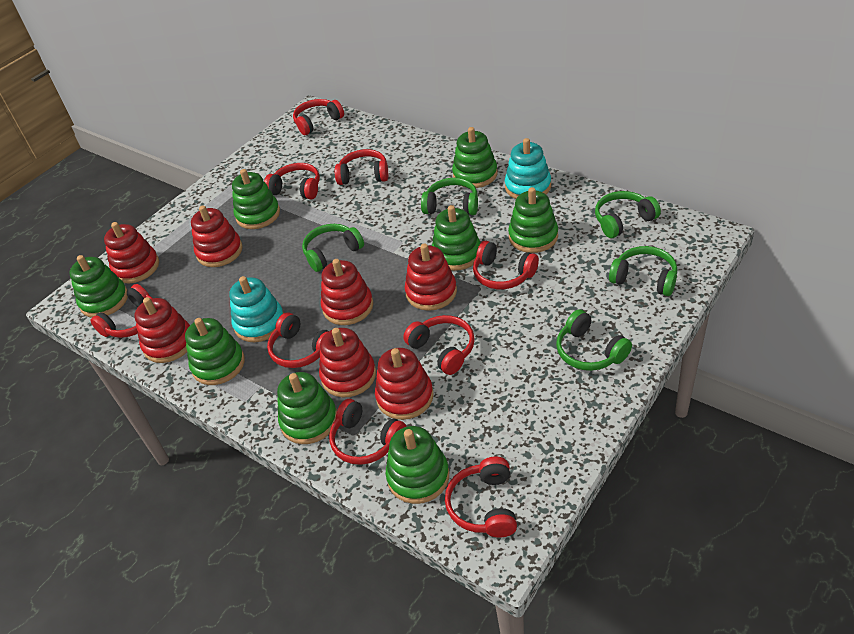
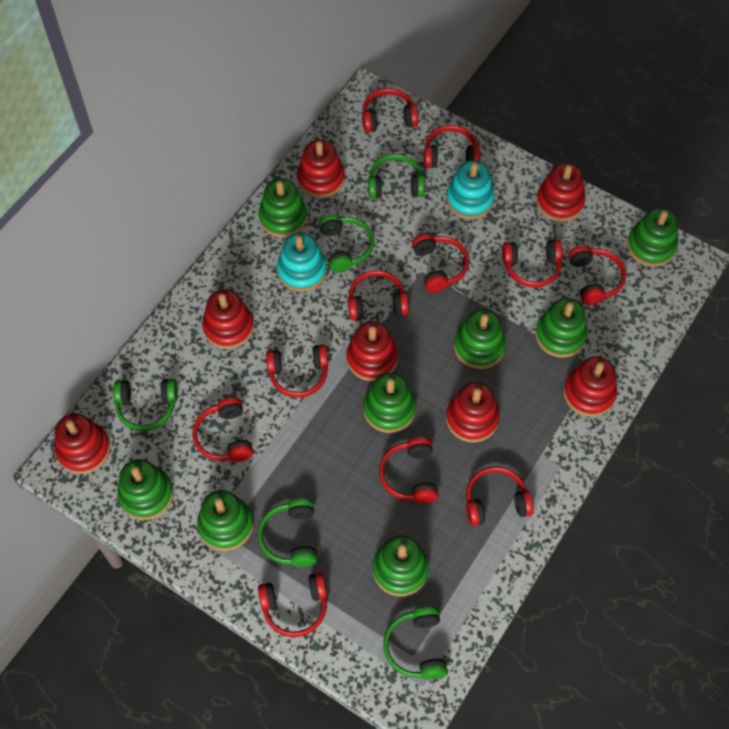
red headphones: 9 -> 11

